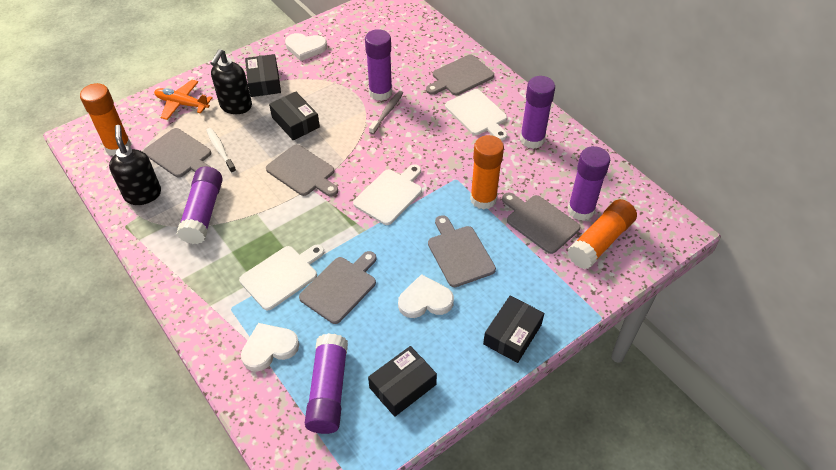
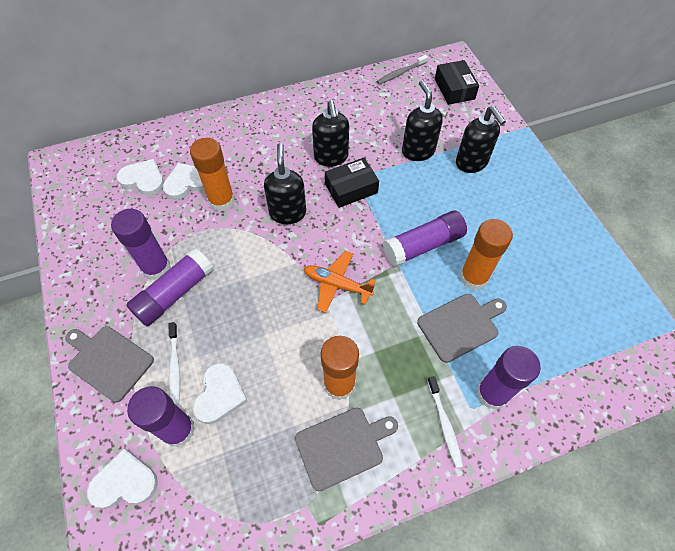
black box: 4 -> 2
black soap dispenser: 2 -> 4
grey cutting board: 6 -> 3
white cutting board: 3 -> 0
white heart: 3 -> 4
white toothbrush: 1 -> 2

